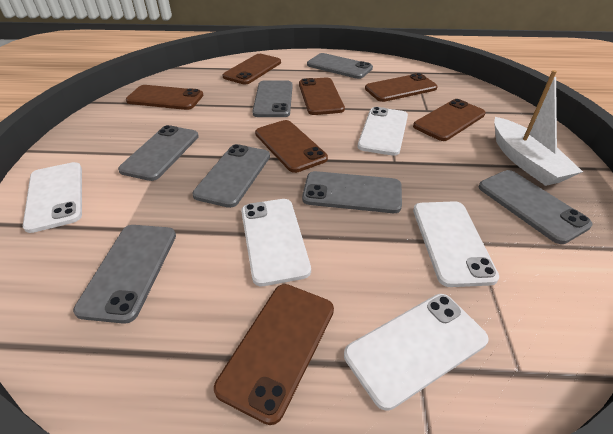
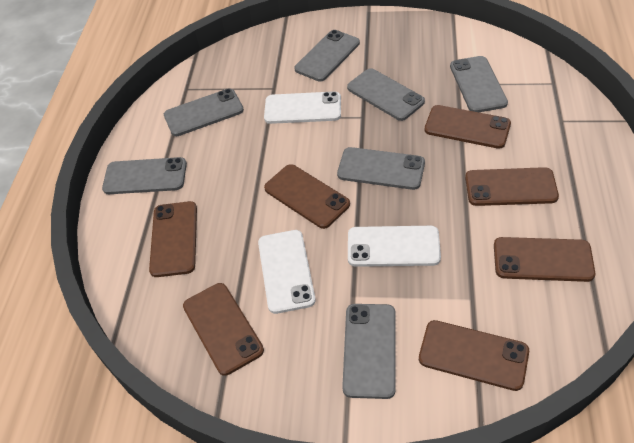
white boat: 1 -> 0
white phone: 5 -> 3

